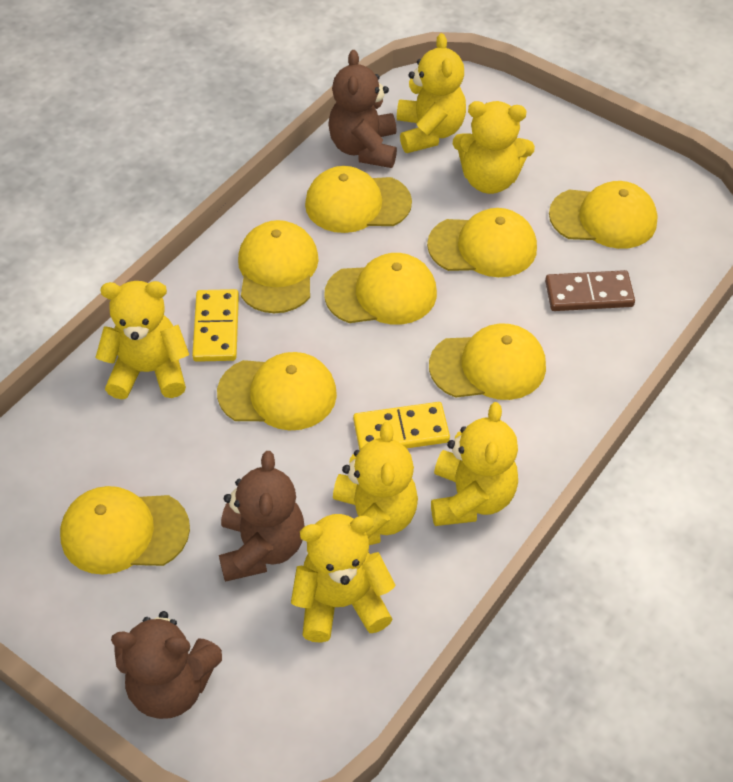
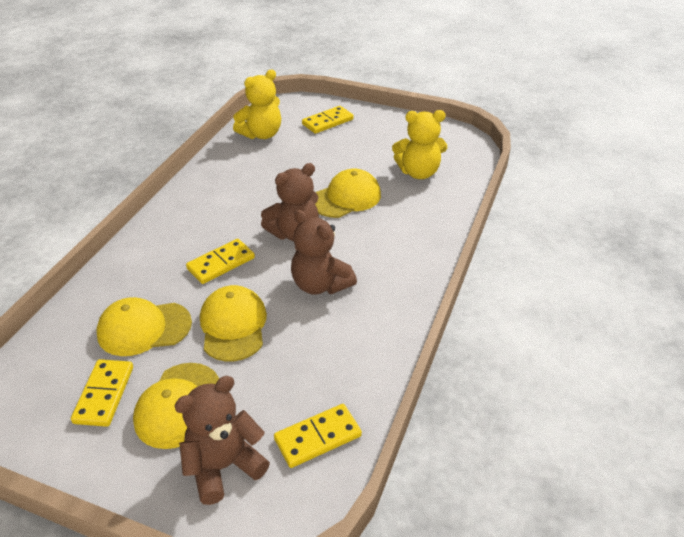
brown domino: 1 -> 0
yellow cap: 8 -> 4
yellow domino: 2 -> 4
yellow teddy bear: 6 -> 2

